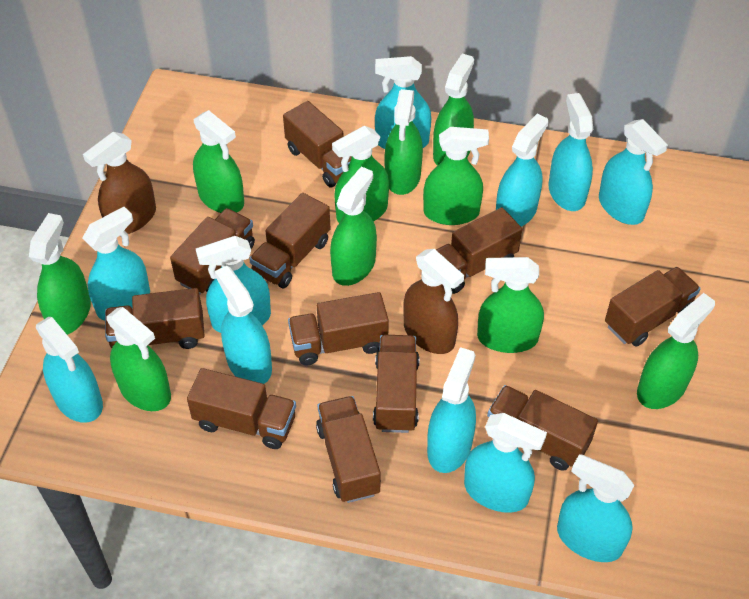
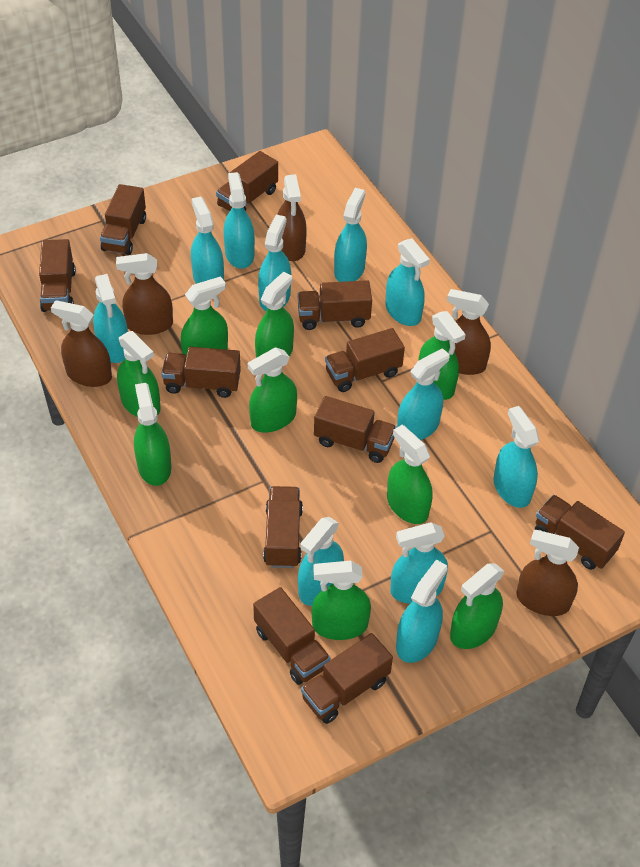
brown spray bottle: 2 -> 5
green spray bottle: 10 -> 9

